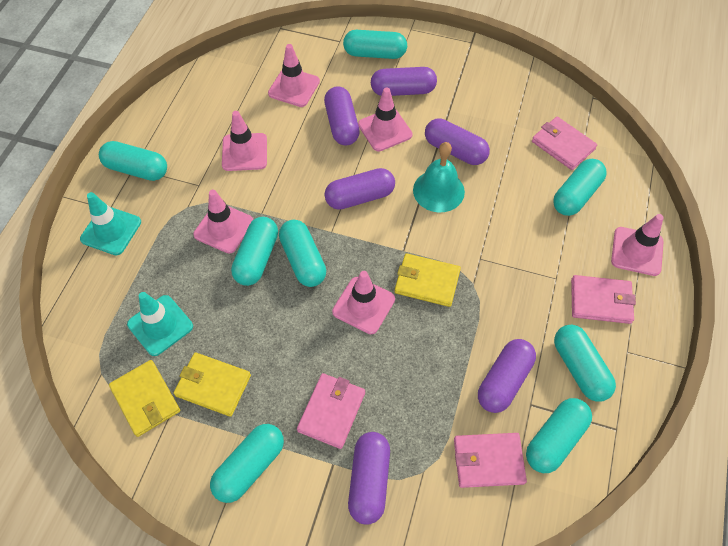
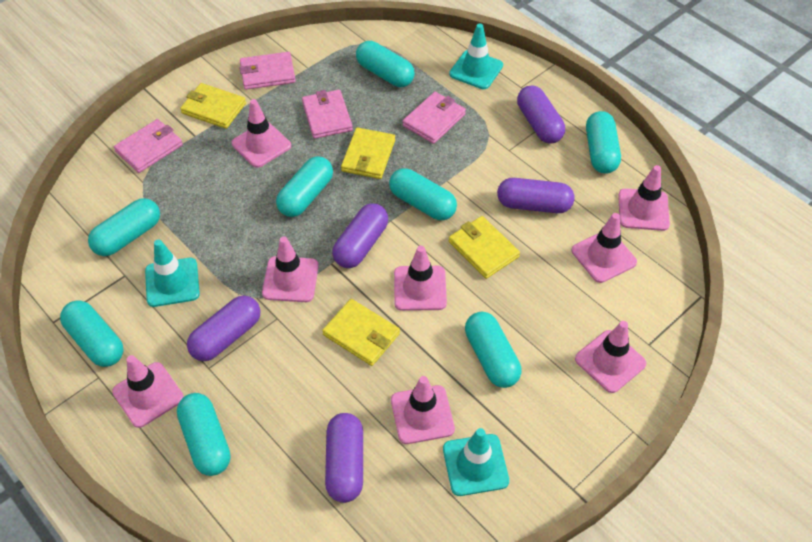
pink traffic cone: 6 -> 8
purple capsule: 6 -> 5
turquoise bell: 1 -> 0
turquoise traffic cone: 2 -> 3
yellow wallet: 3 -> 4

